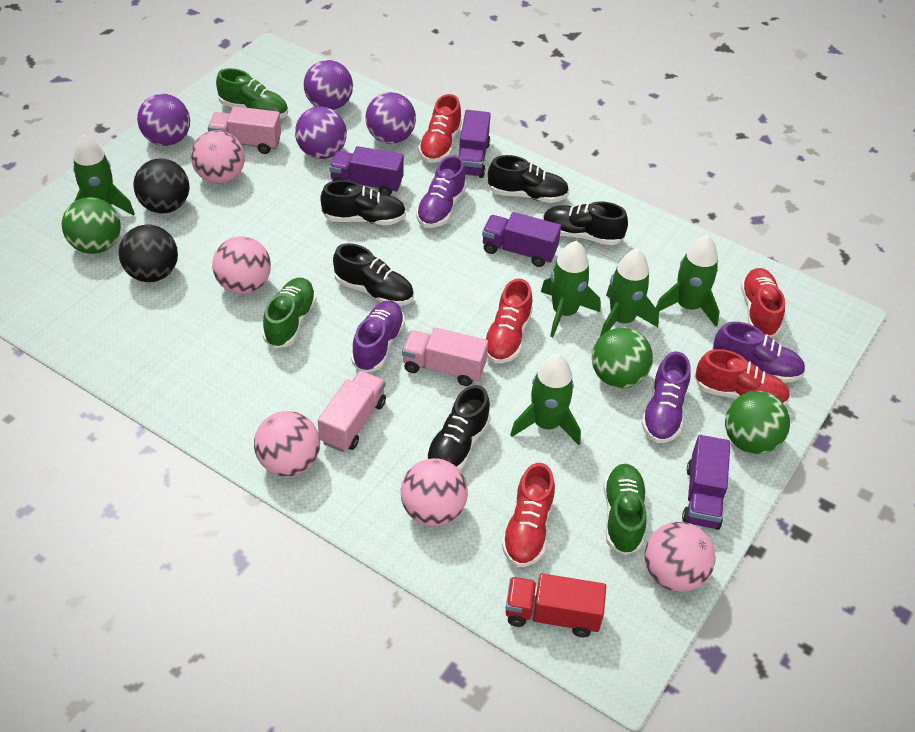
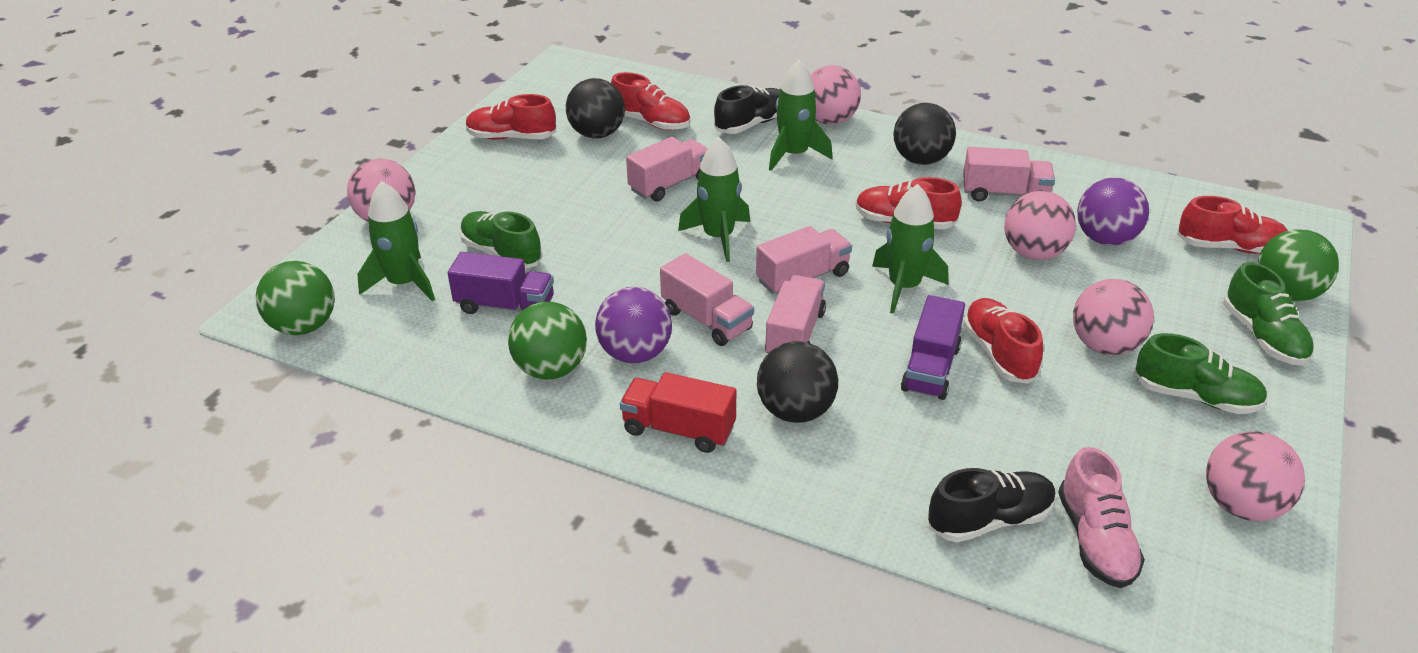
black ball: 2 -> 3
black shoe: 5 -> 2
green rocket: 5 -> 4
pink shoe: 0 -> 1
pink truck: 3 -> 5
purple ball: 4 -> 2
purple shoe: 4 -> 0
purple truck: 4 -> 2

